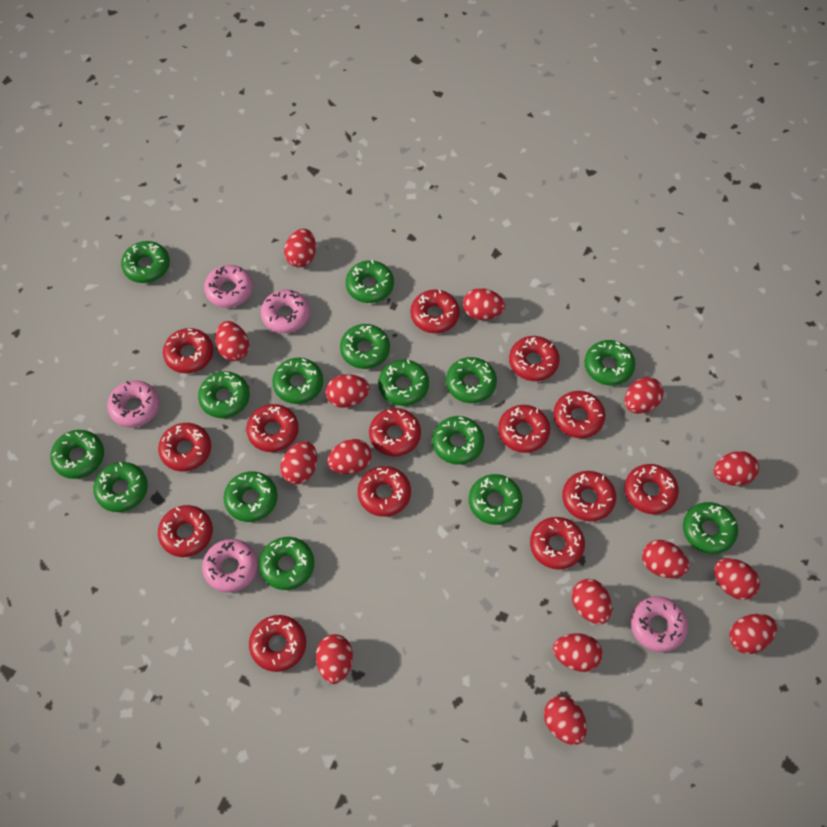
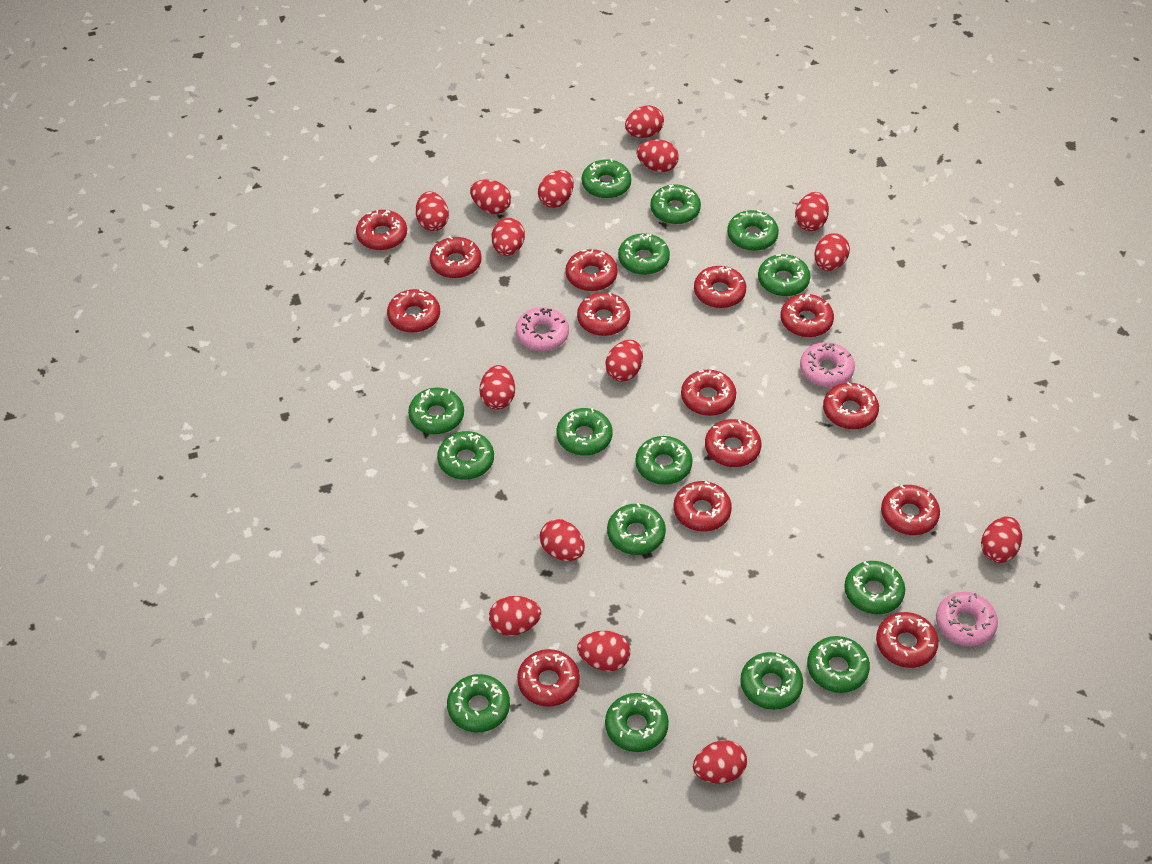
pink donut: 5 -> 3

